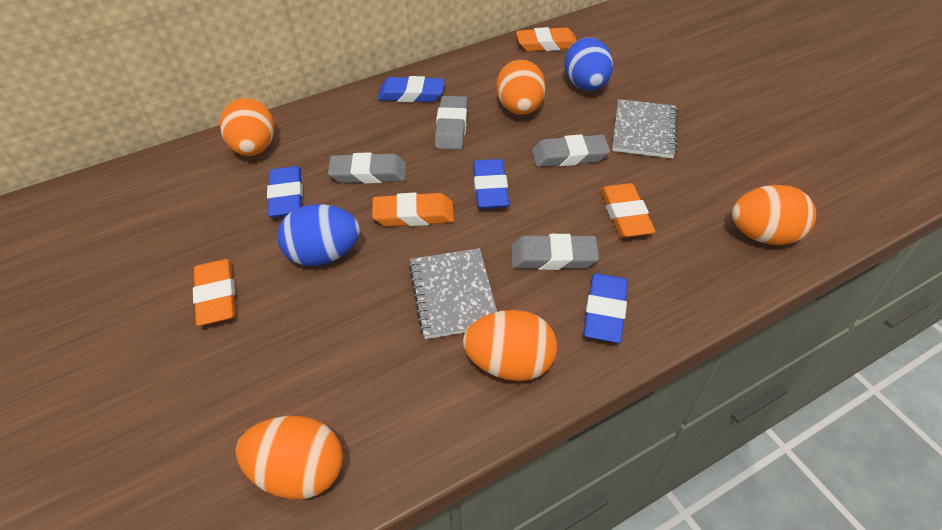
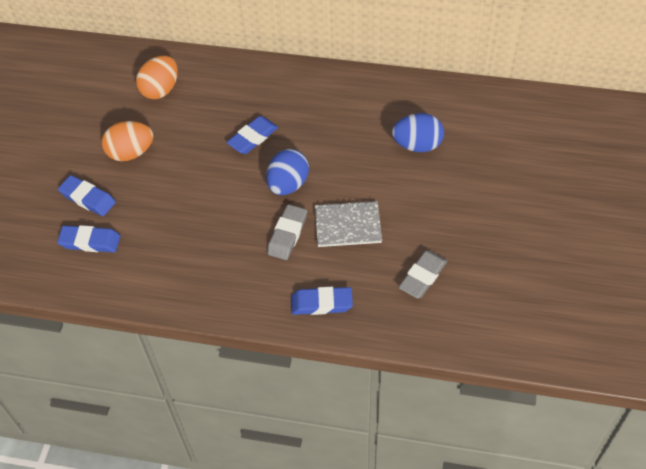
grey eraser: 4 -> 2
grey notebook: 2 -> 1
orange egg: 5 -> 2
orange eraser: 4 -> 0

